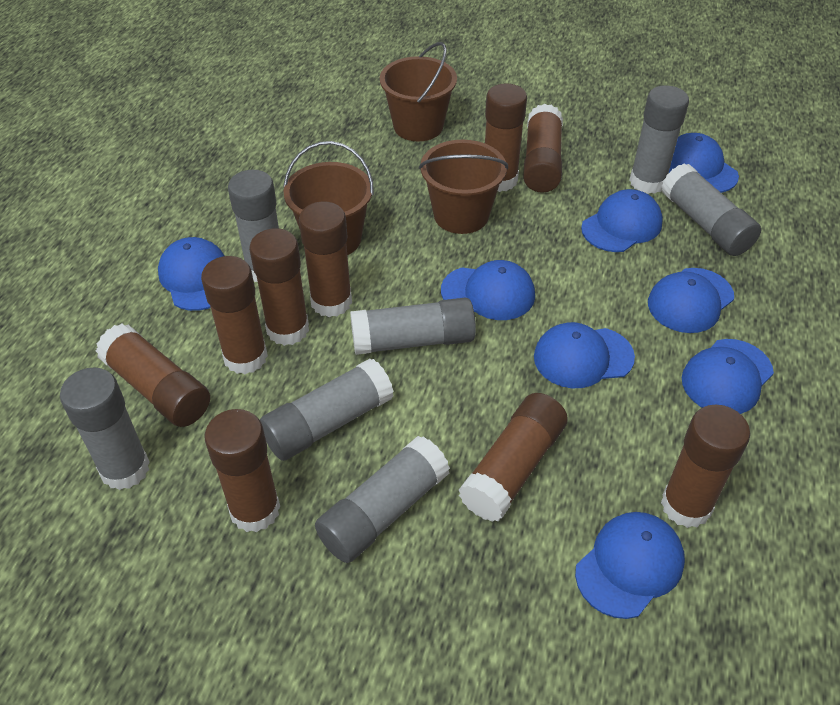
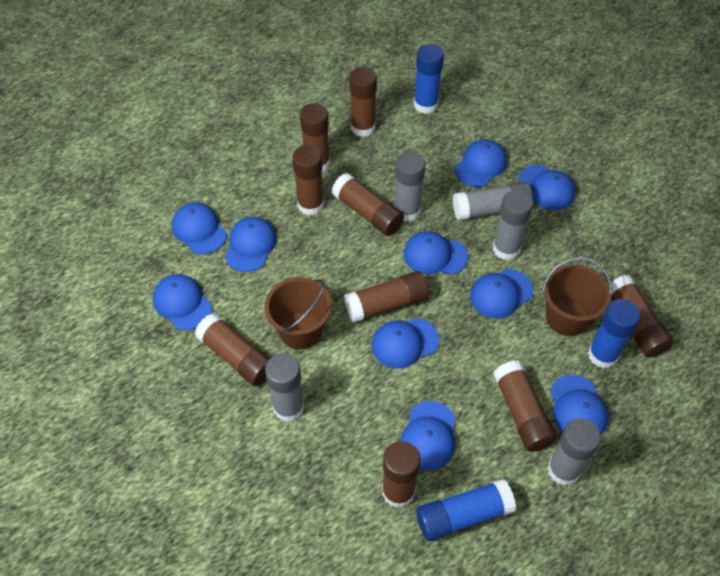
blue cap: 8 -> 10
blue glue stick: 0 -> 3
brown bucket: 3 -> 2
grey glue stick: 7 -> 5

